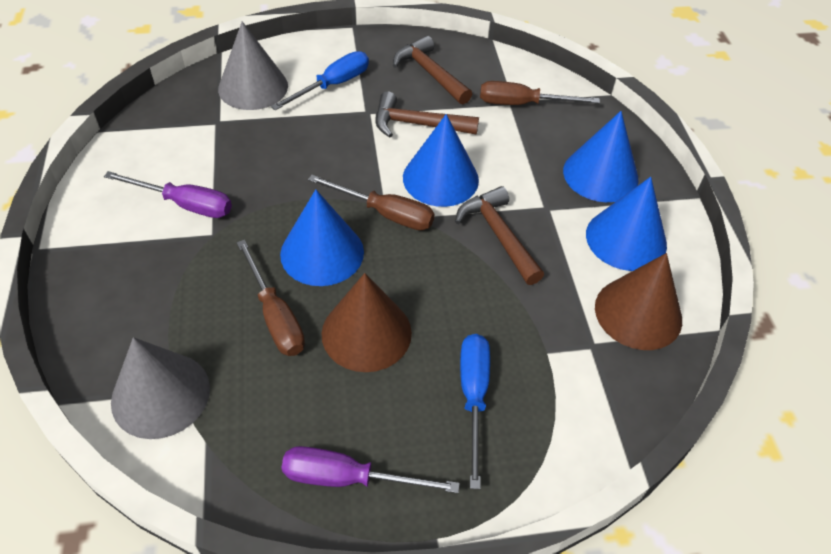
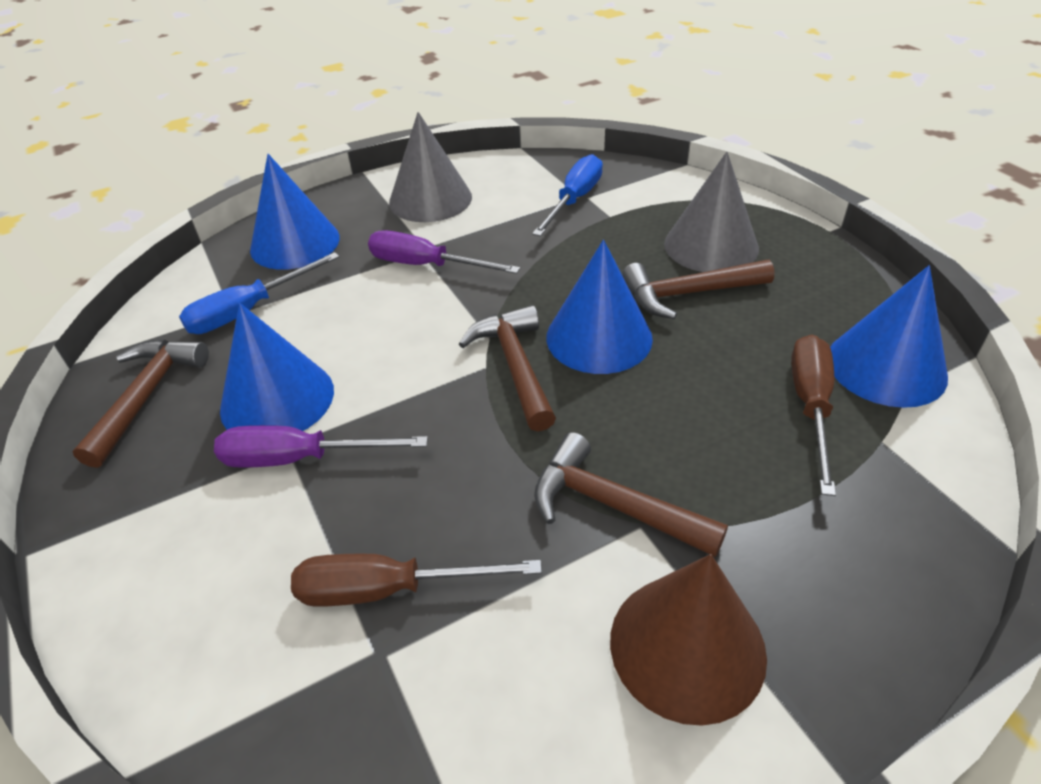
brown cone: 2 -> 1
brown hammer: 3 -> 4
brown screwdriver: 3 -> 2

